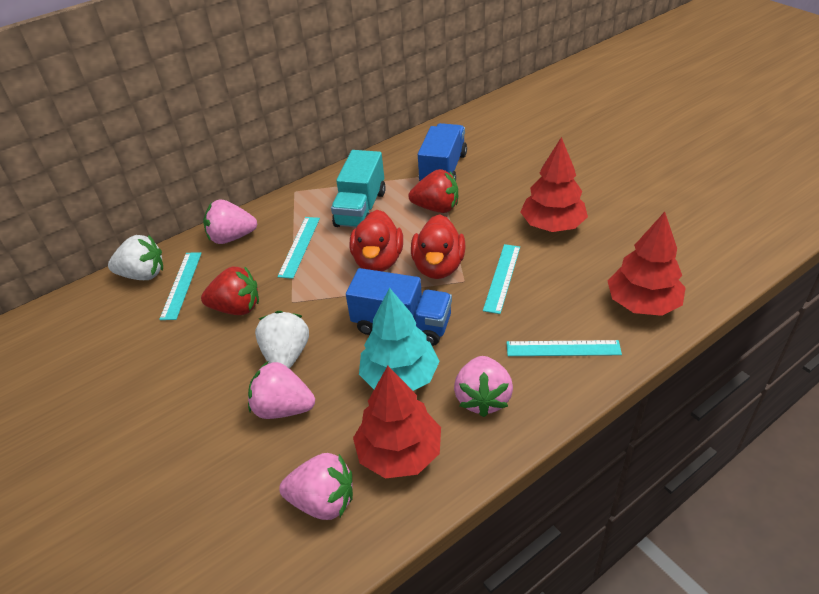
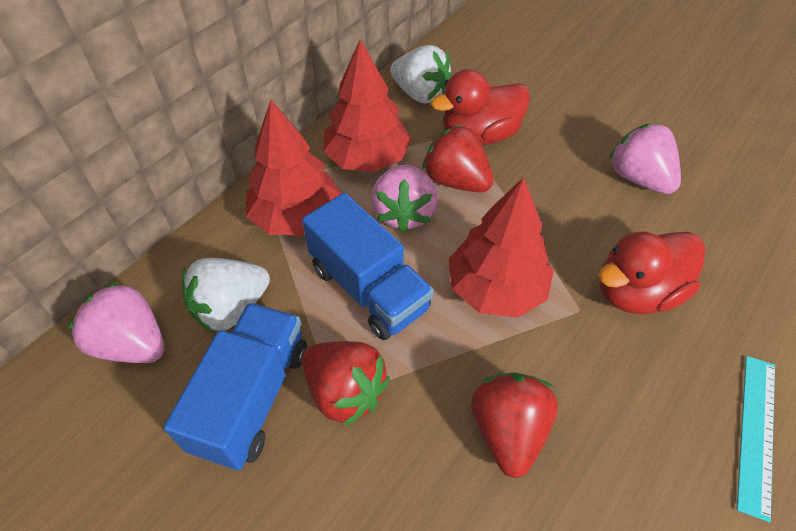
pink strawberry: 4 -> 3
red strawberry: 2 -> 3
turquoise ruler: 4 -> 1
turquoise tree: 1 -> 0
turquoise truck: 1 -> 0

